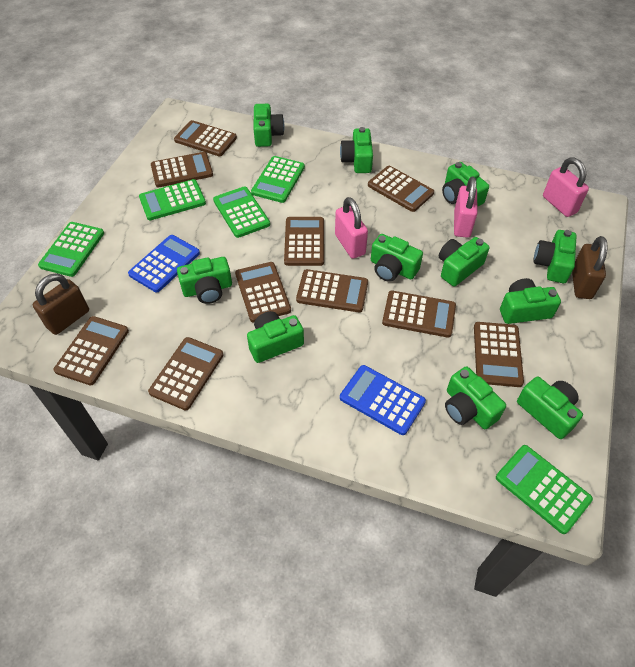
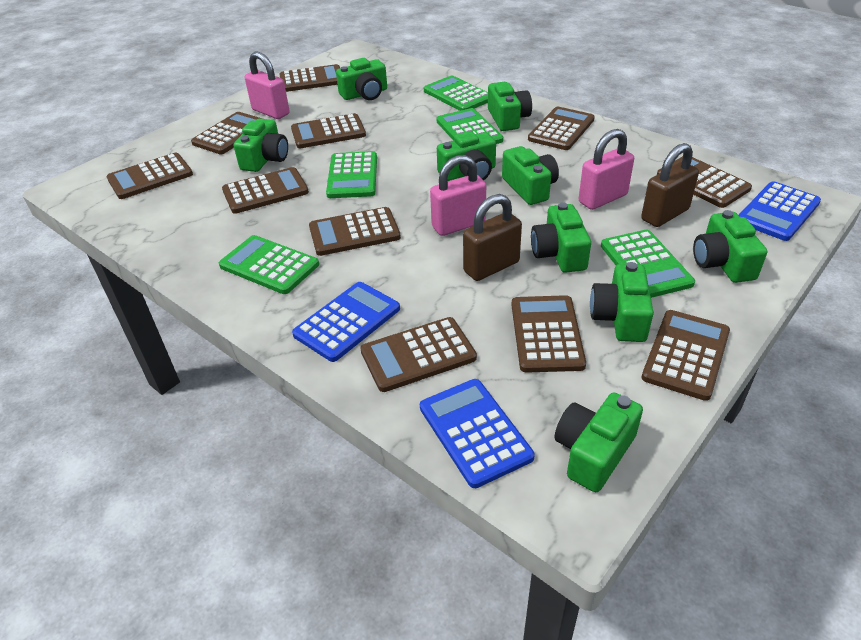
blue calculator: 2 -> 3
brown calculator: 10 -> 11
green camera: 11 -> 9

